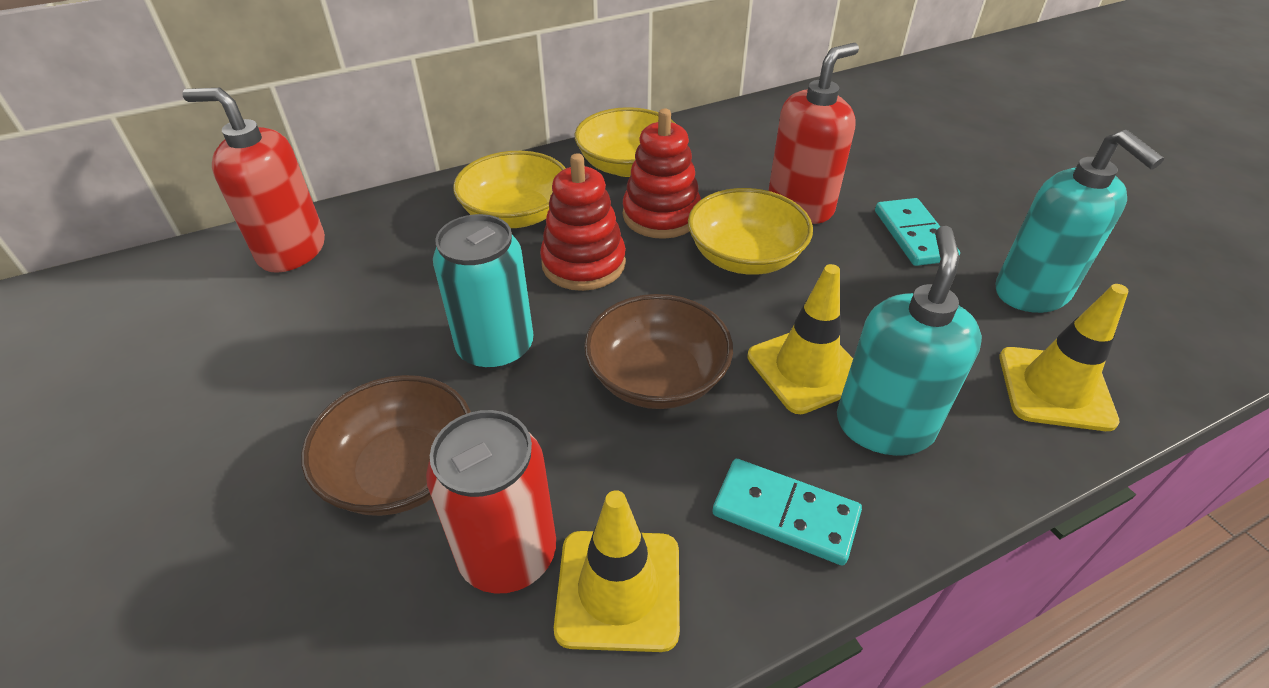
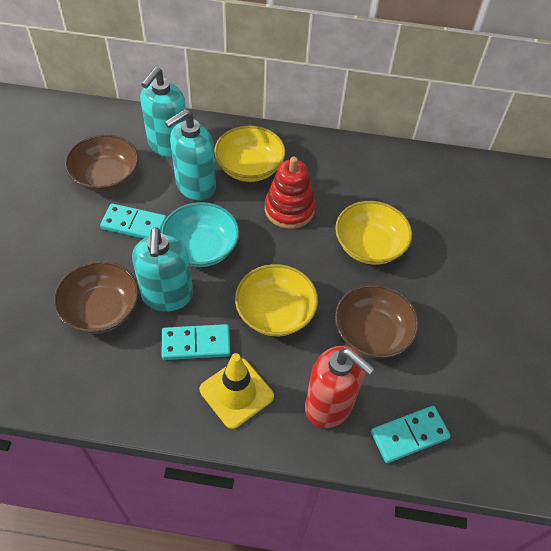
brown bowl: 2 -> 3
red can: 1 -> 0
red soap dispenser: 2 -> 1
red stacking toy: 2 -> 1
turquoise bowl: 0 -> 1
turquoise can: 1 -> 0
turquoise domino: 2 -> 3
turquoise soap dispenser: 2 -> 3
yellow traffic cone: 3 -> 1

